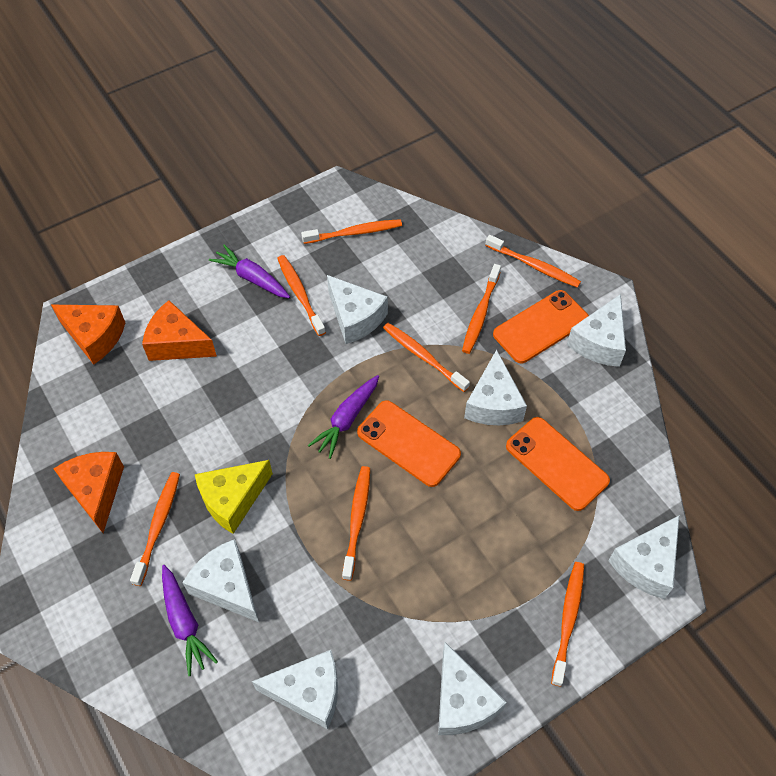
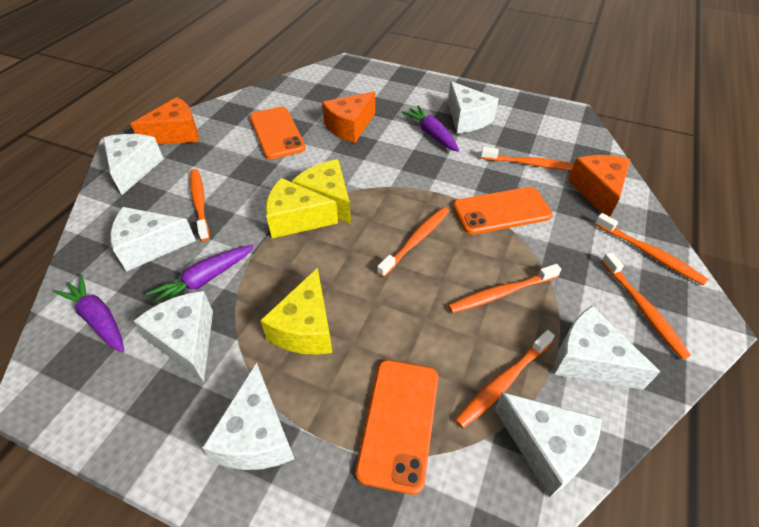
orange toothbrush: 8 -> 7
yellow cheese: 1 -> 3

